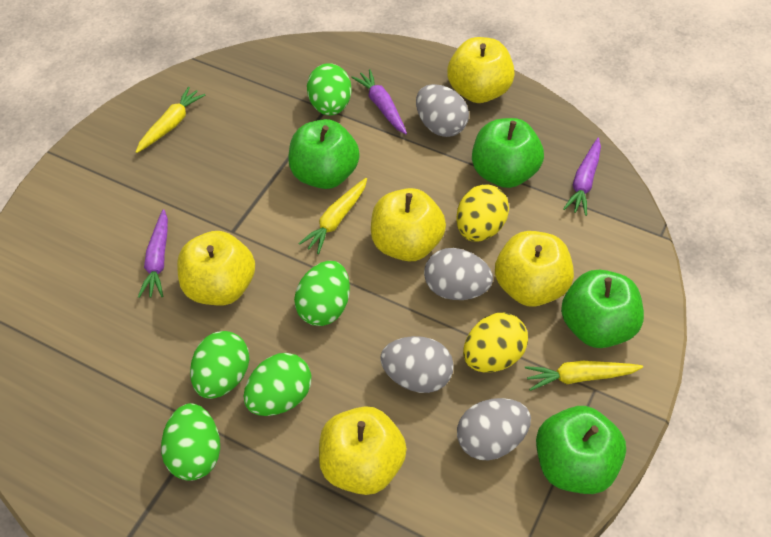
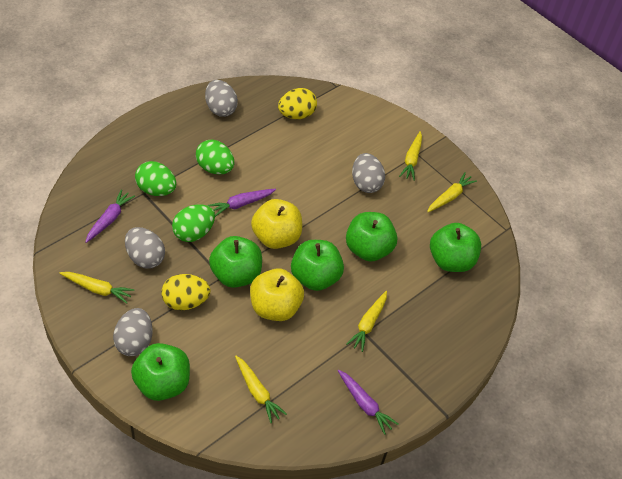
green apple: 4 -> 5
green egg: 5 -> 3
yellow apple: 5 -> 2
yellow carrot: 3 -> 5

